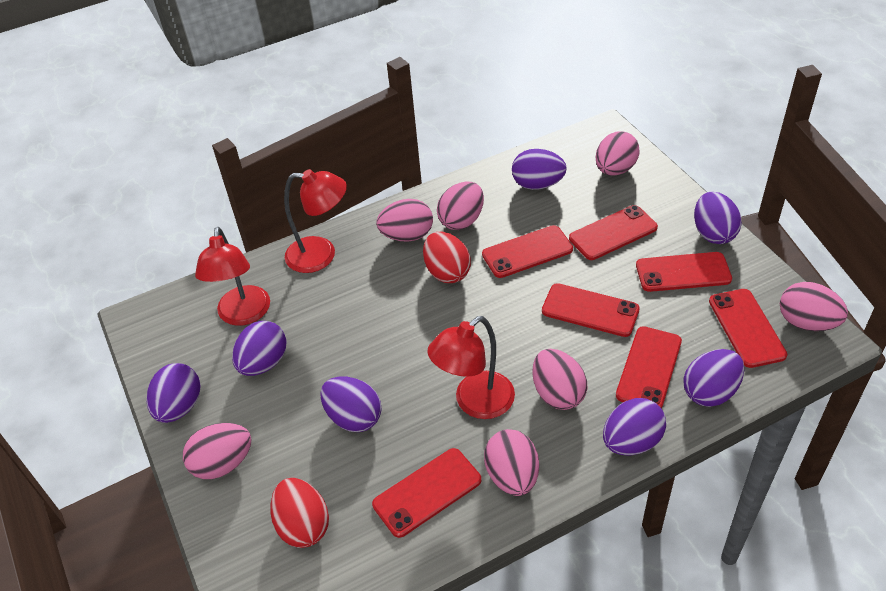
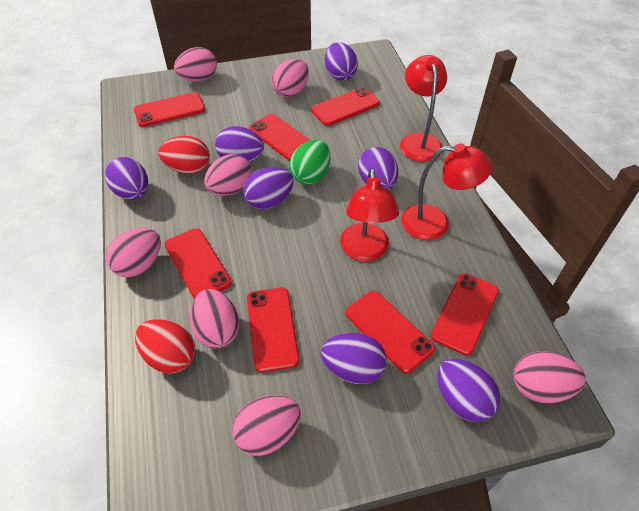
green egg: 0 -> 1

